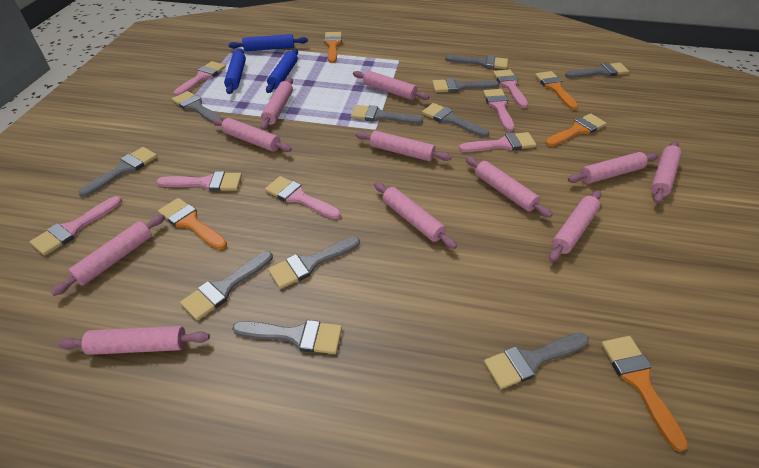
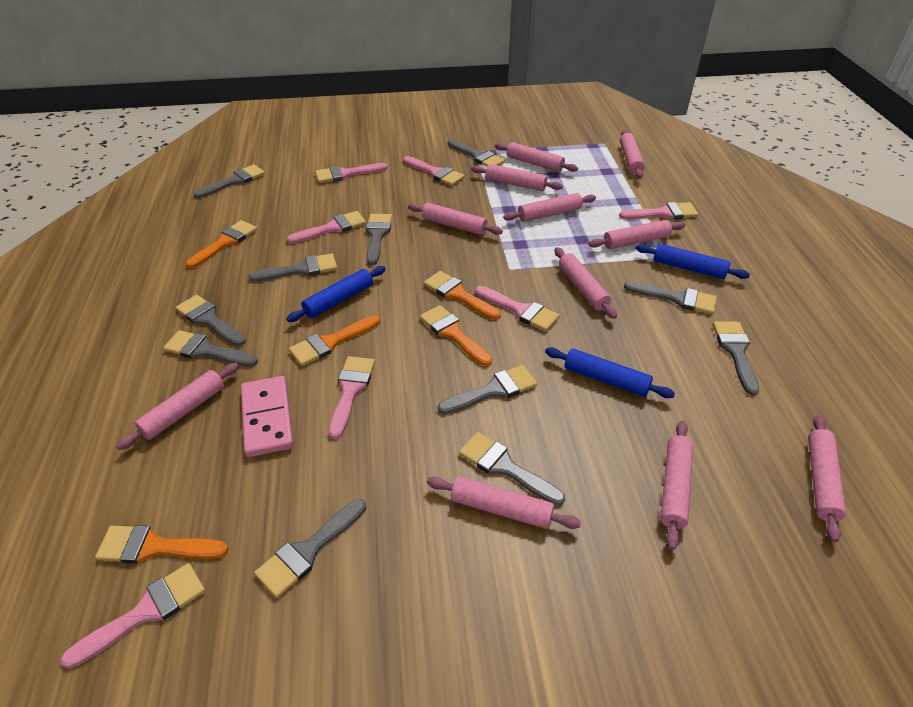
pink domino: 0 -> 1

